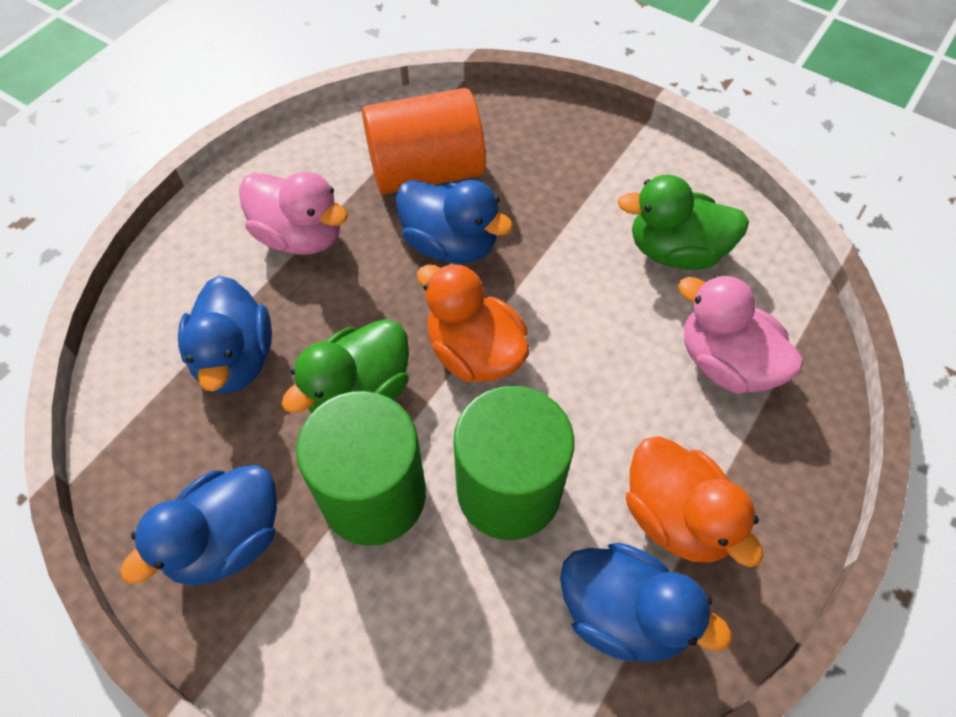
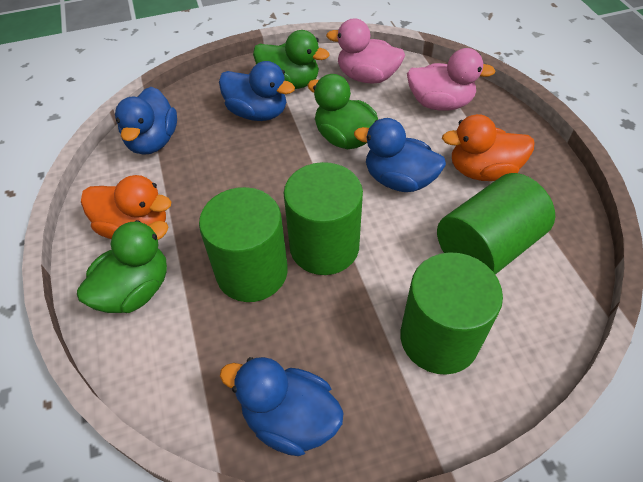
green cylinder: 2 -> 4
green duck: 2 -> 3
orange cylinder: 1 -> 0

